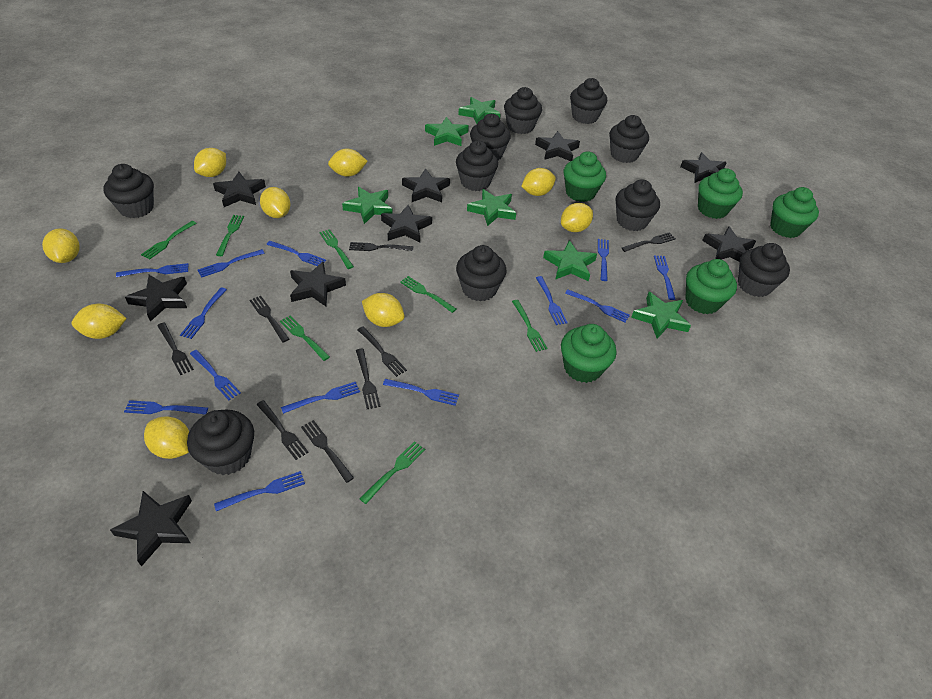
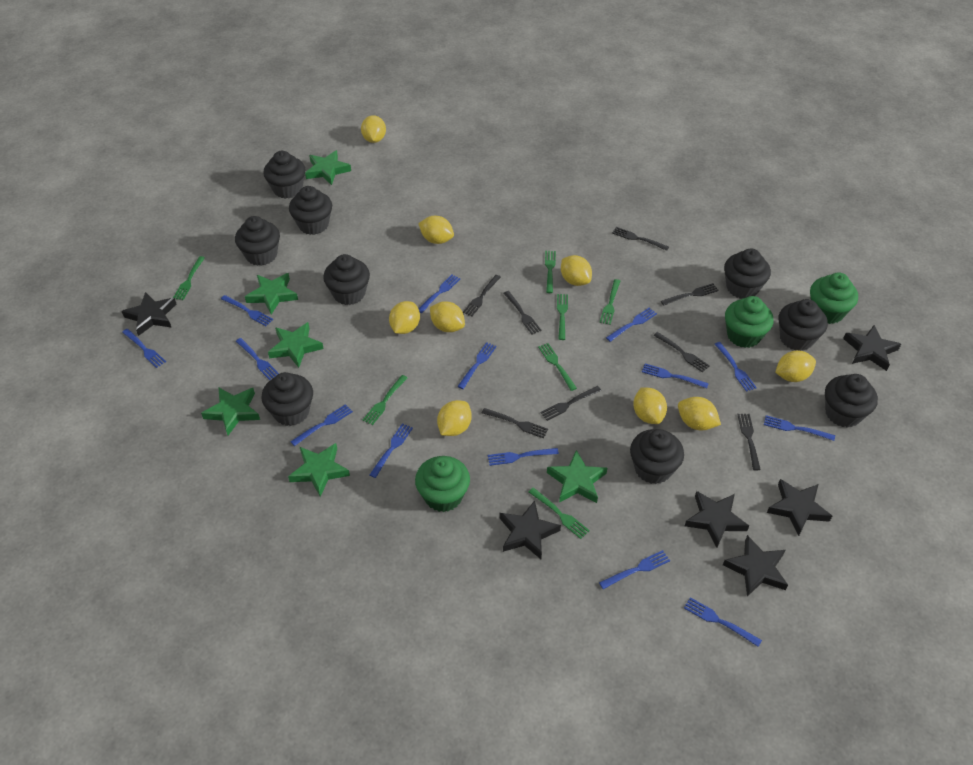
black cupcake: 10 -> 9
black star: 9 -> 6
blue fork: 13 -> 14
green cupcake: 5 -> 3

